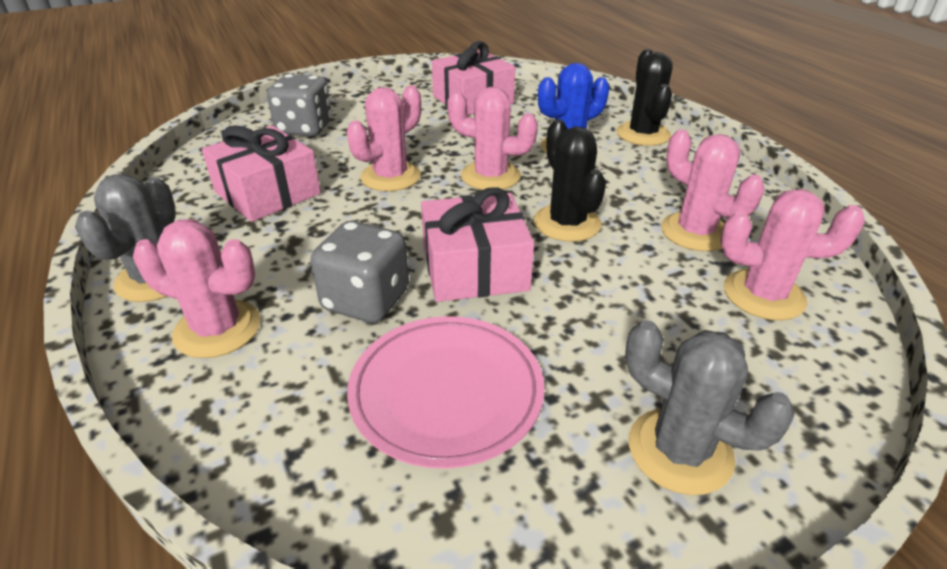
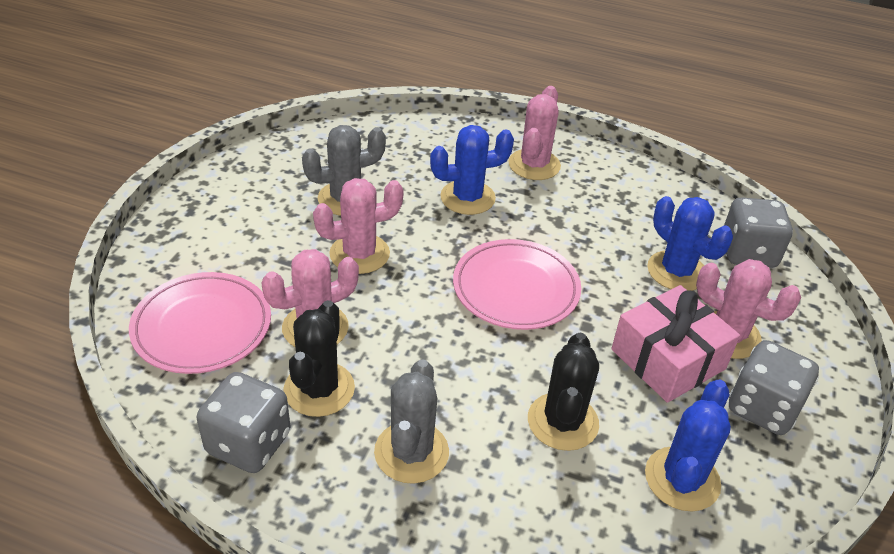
blue cactus: 1 -> 3
grey dice: 2 -> 3
pink cactus: 5 -> 4
pink gift: 3 -> 1
pink plate: 1 -> 2

